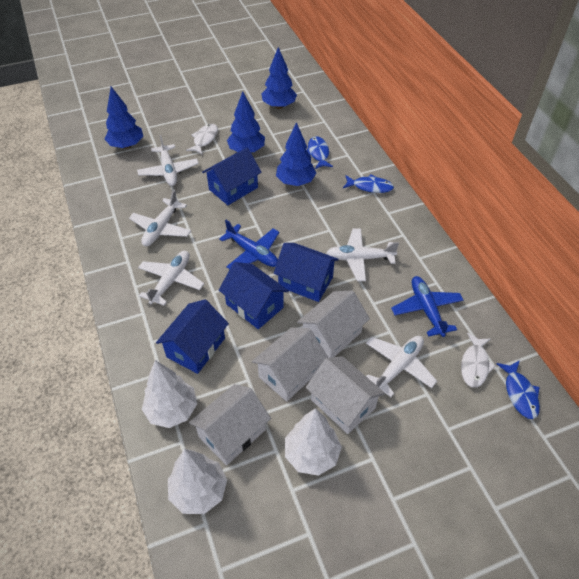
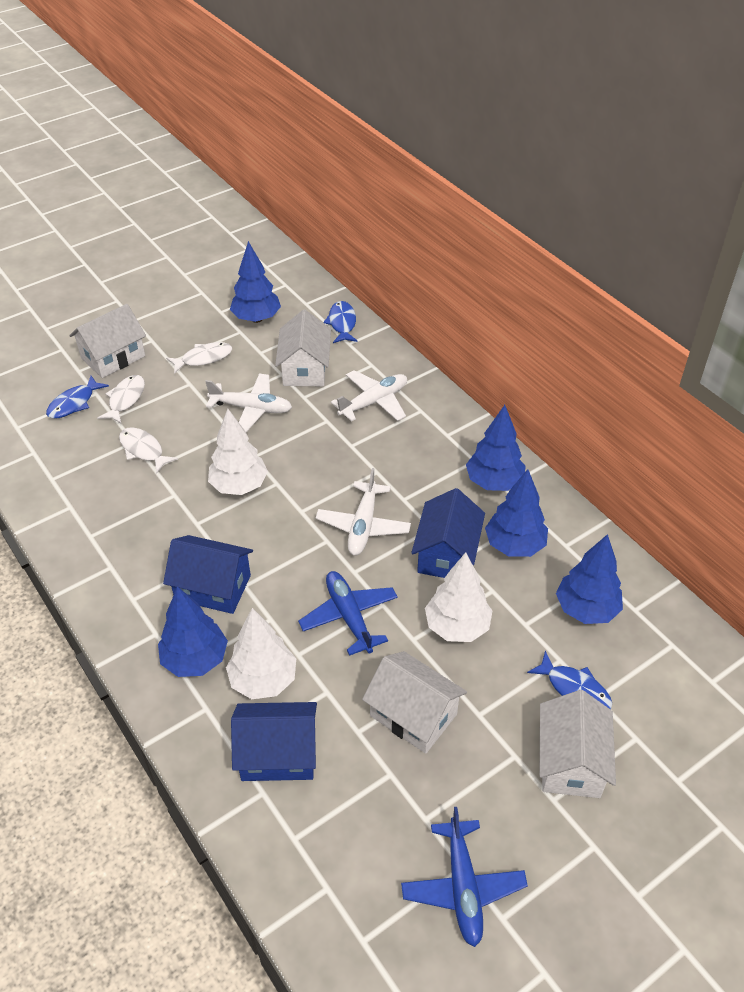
blue house: 4 -> 3
blue tree: 4 -> 5
white fish: 2 -> 3
white plane: 5 -> 3

